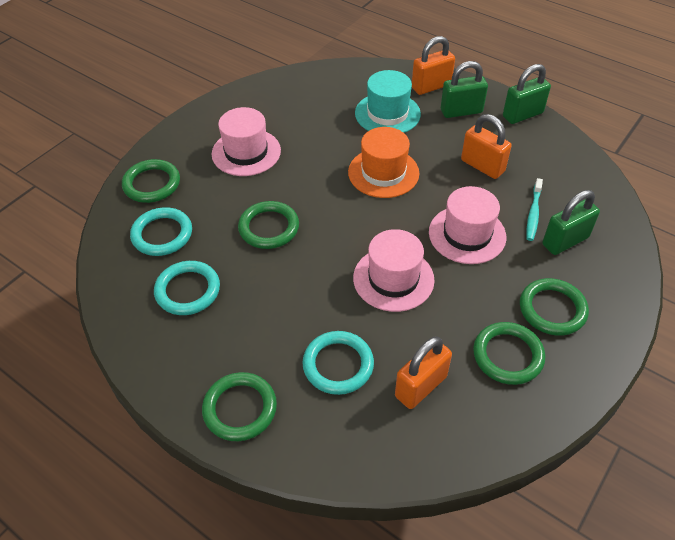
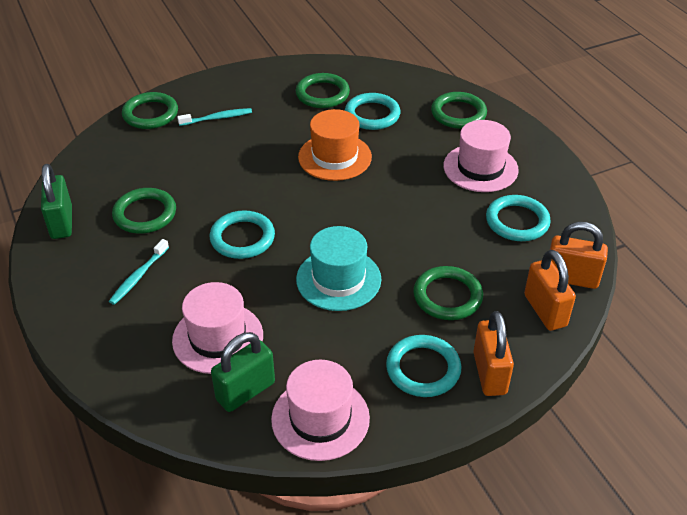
green padlock: 3 -> 2
turquoise ring: 3 -> 4
turquoise toothbrush: 1 -> 2

